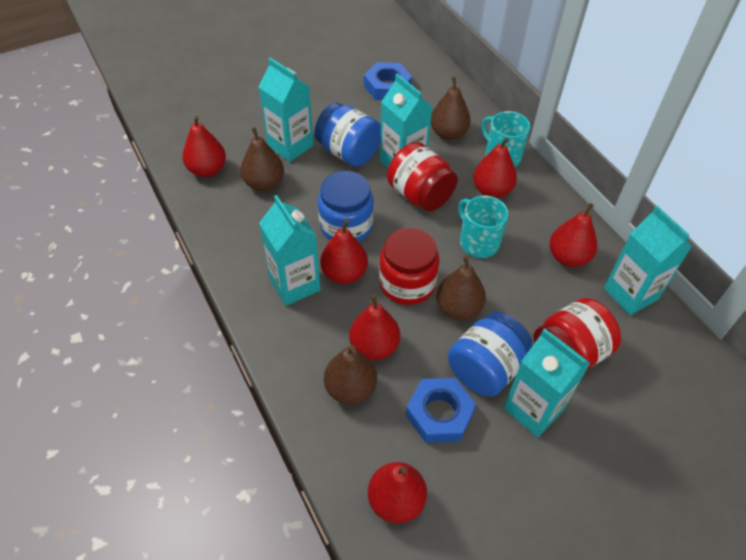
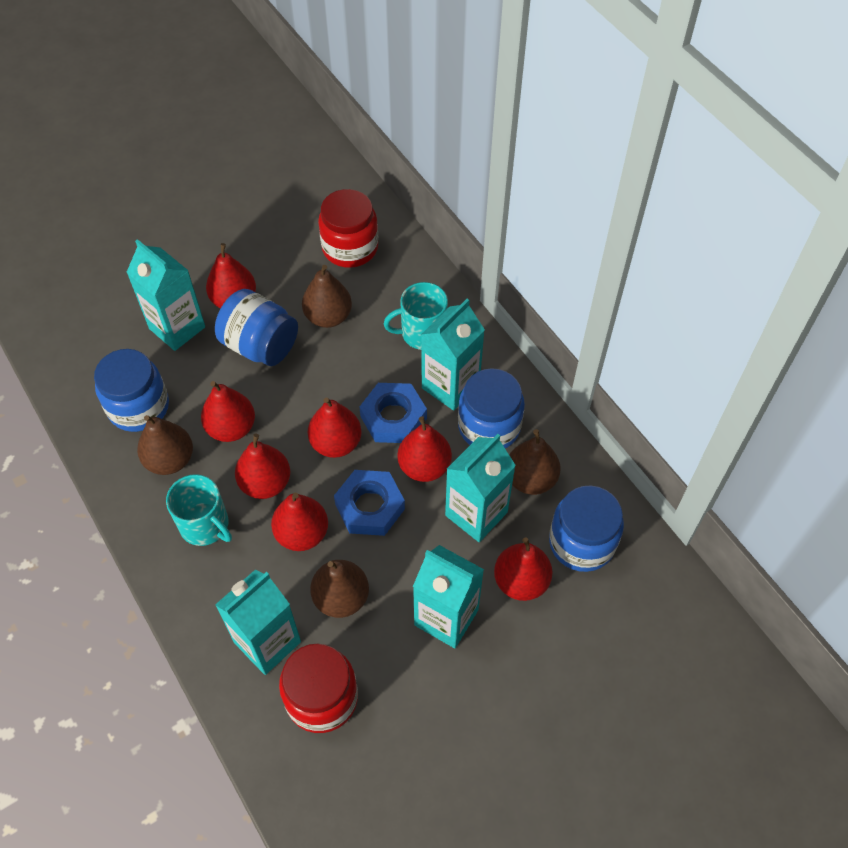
blue jar: 3 -> 4
red jar: 3 -> 2
red pear: 6 -> 7

